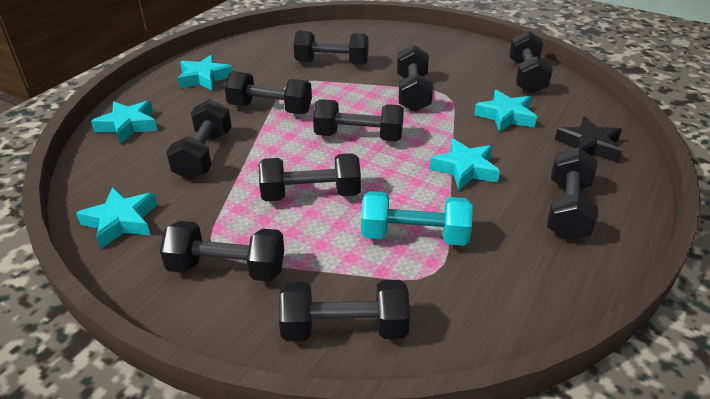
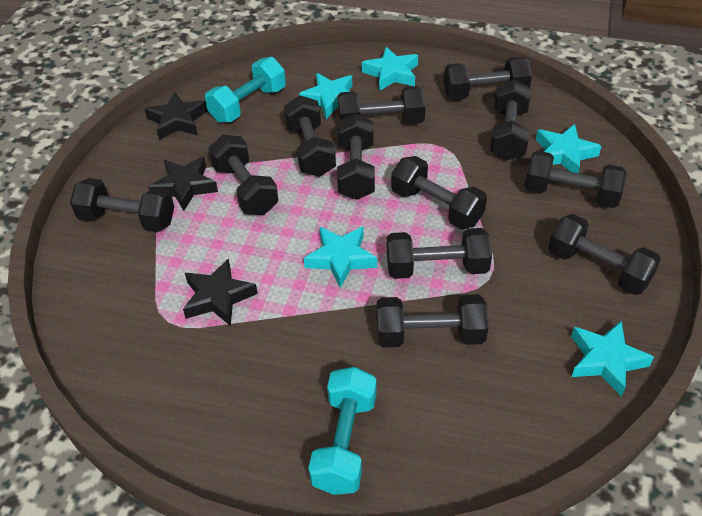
black dumbbell: 10 -> 12
black star: 1 -> 3
turquoise dumbbell: 1 -> 2

